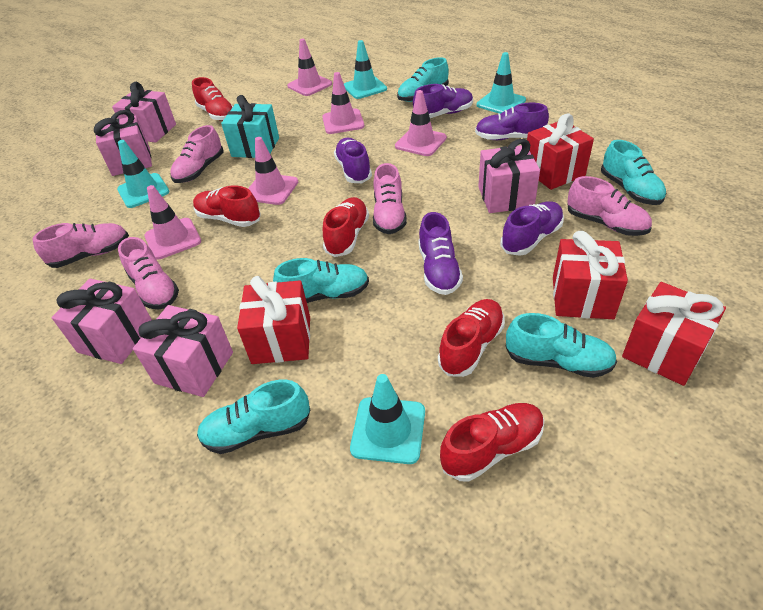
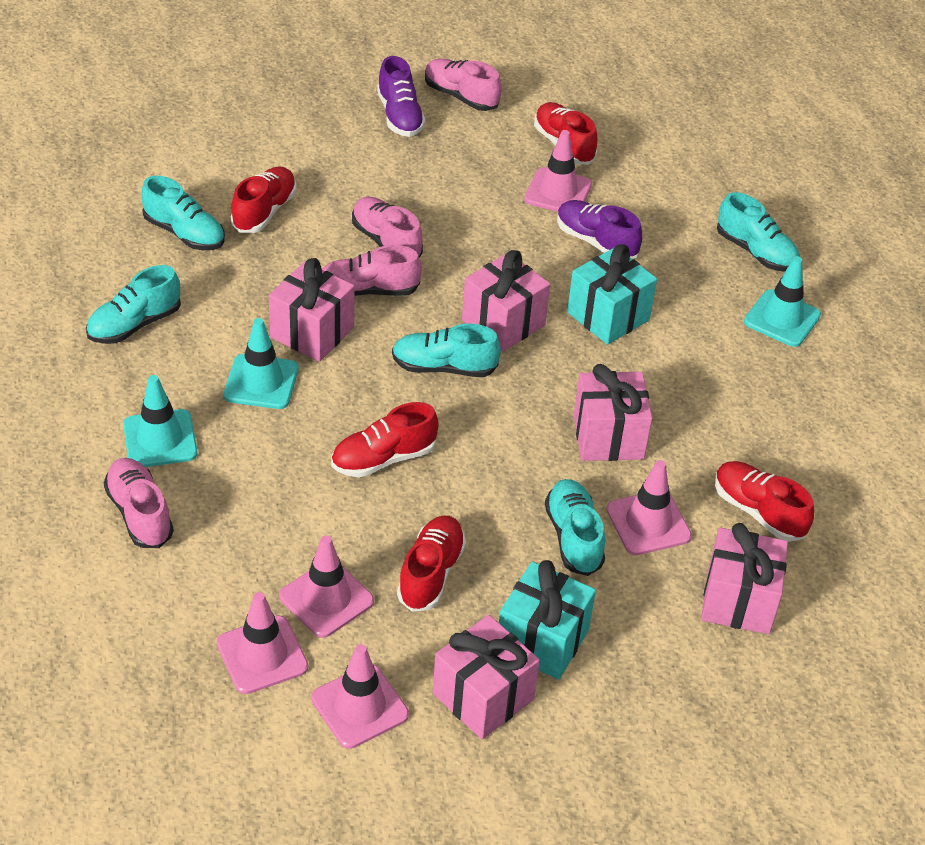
pink shoe: 5 -> 4
purple shoe: 5 -> 2
red gift: 4 -> 0
turquoise gift: 1 -> 2
turquoise traffic cone: 4 -> 3

